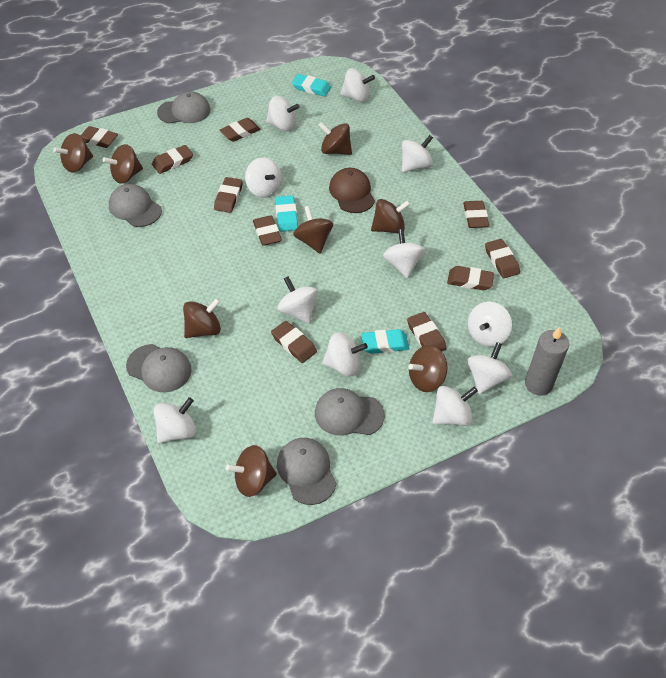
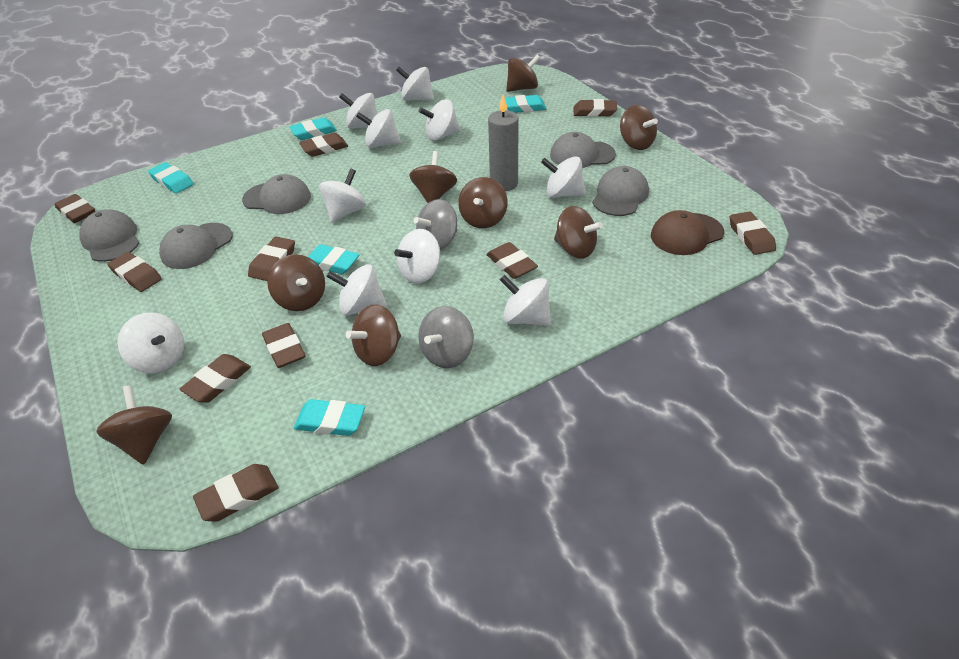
grey spinning top: 0 -> 2
turquoise eraser: 3 -> 5
white spinning top: 11 -> 10

